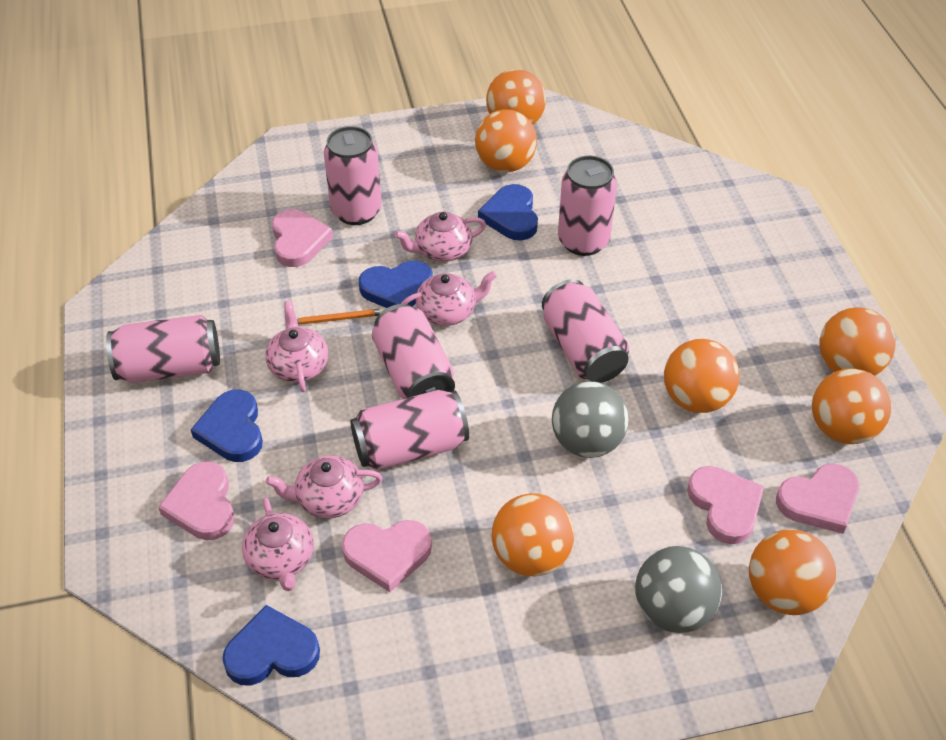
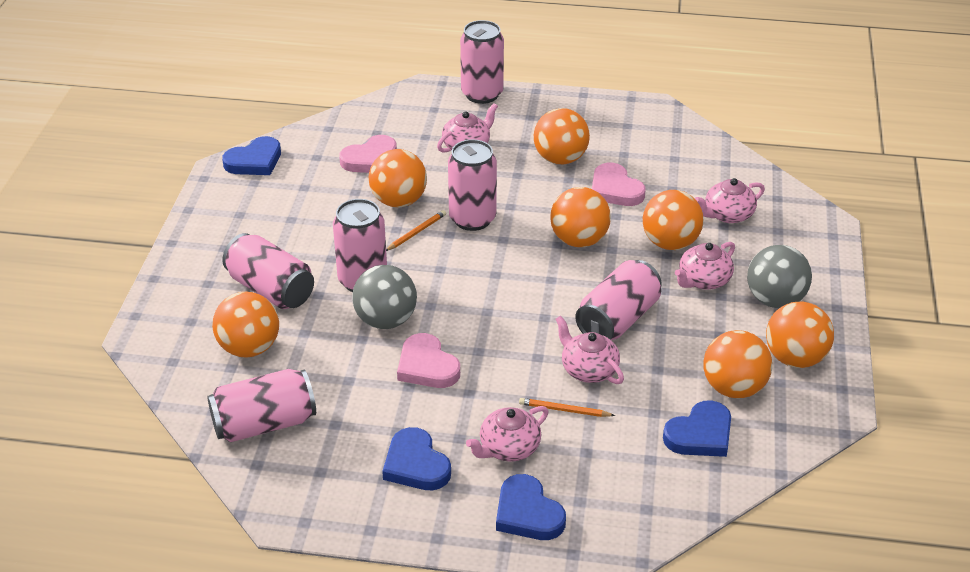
orange pencil: 1 -> 2
pink heart: 5 -> 3

